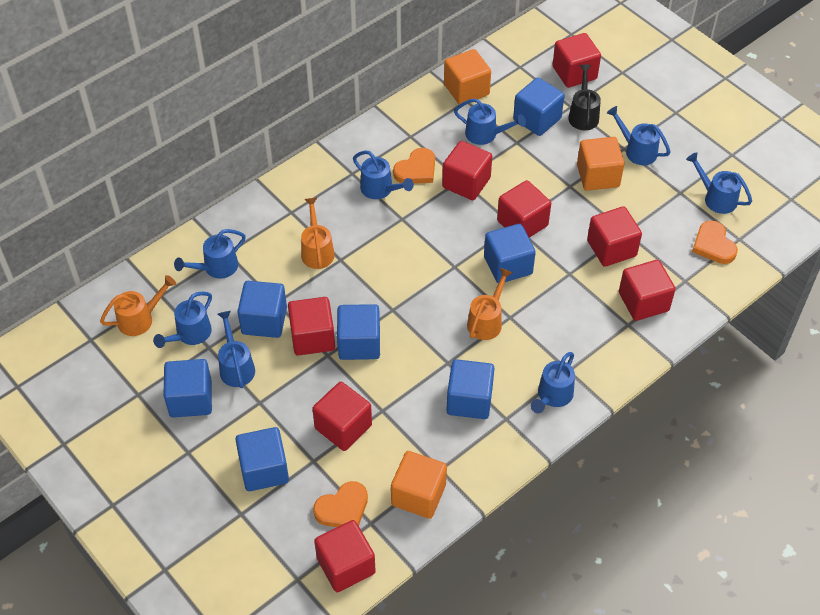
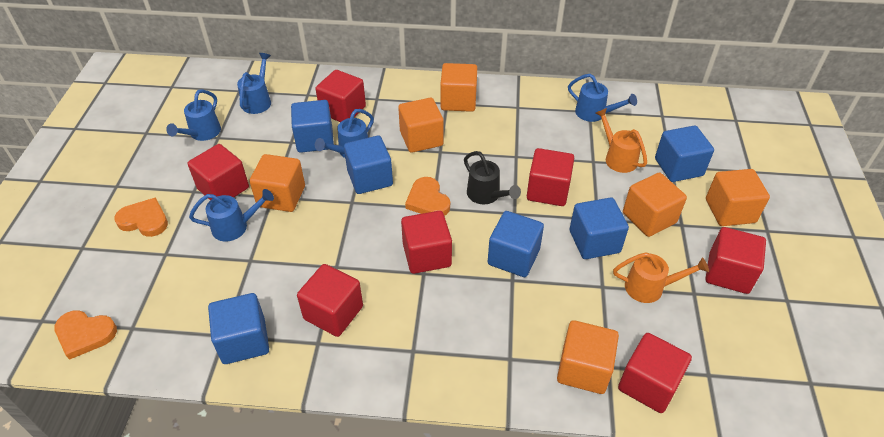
blue cube: 7 -> 6
blue watering can: 8 -> 5
orange cube: 3 -> 6
orange watering can: 3 -> 2
red cube: 8 -> 7

